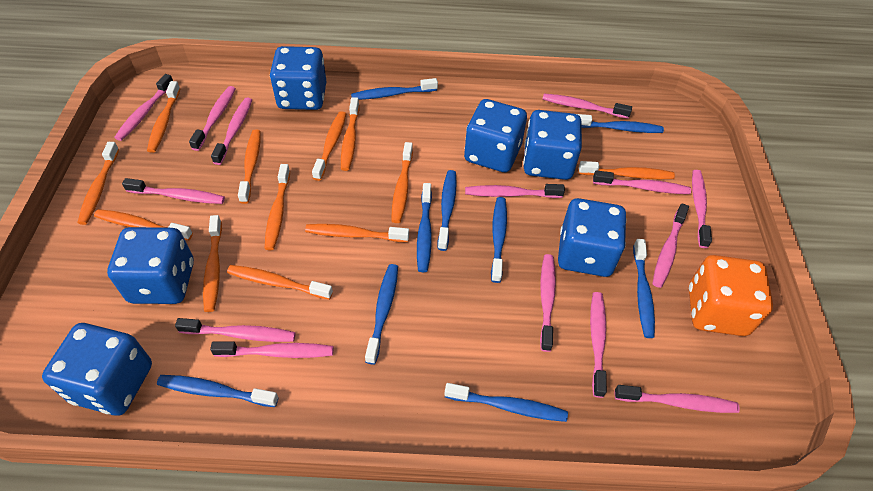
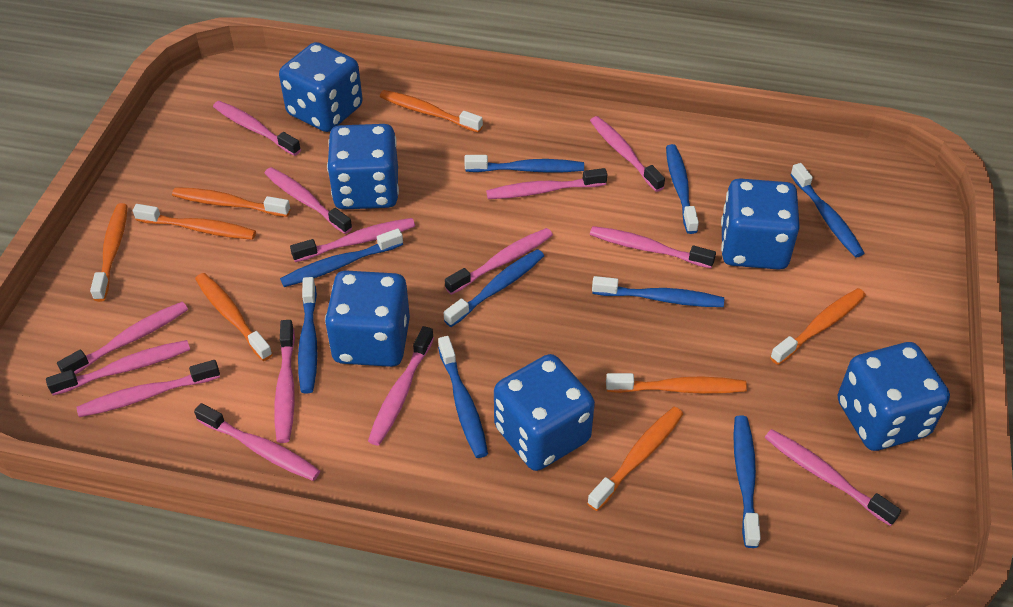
orange dice: 1 -> 0
orange toothbrush: 12 -> 8

